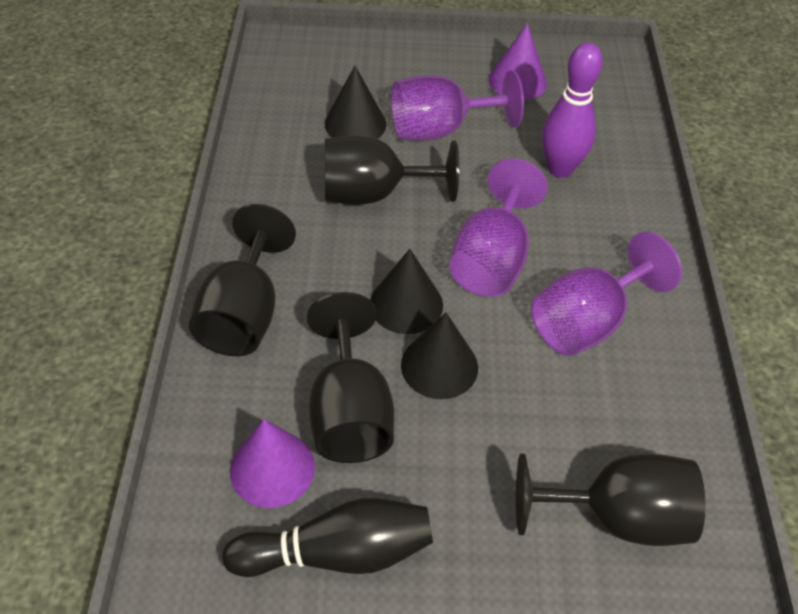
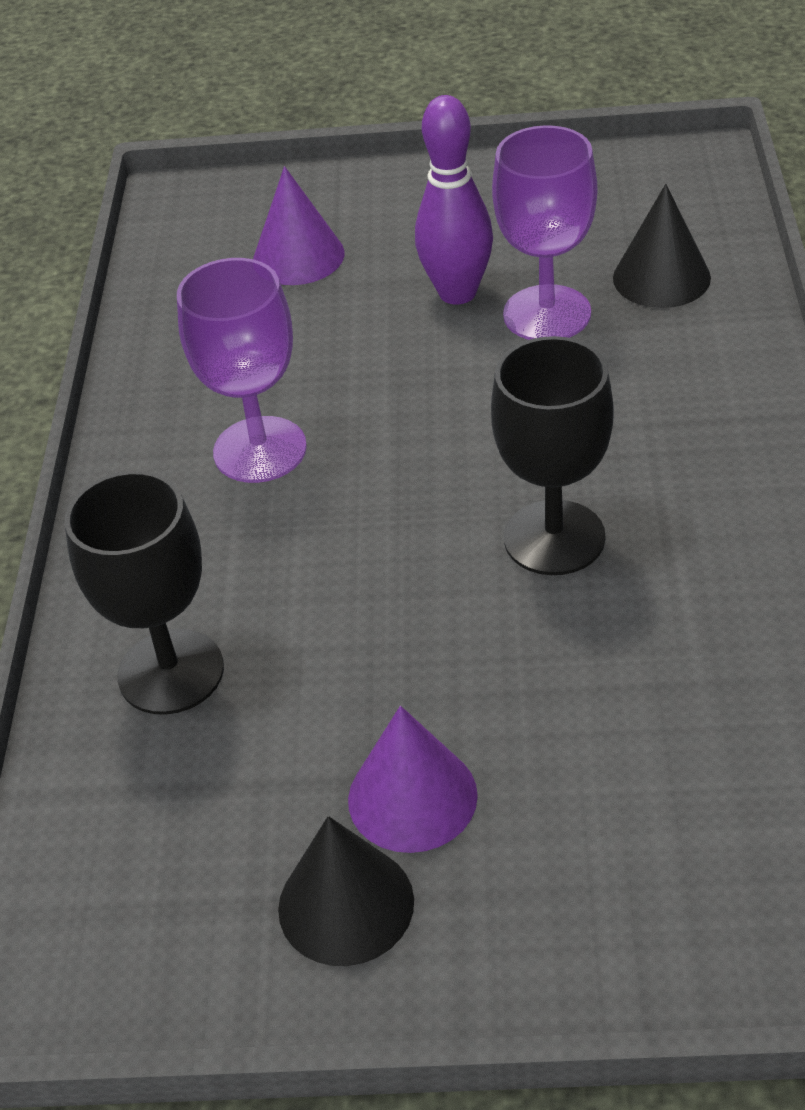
black bowling pin: 1 -> 0
black cone: 3 -> 2
black goblet: 4 -> 2
purple goblet: 3 -> 2

